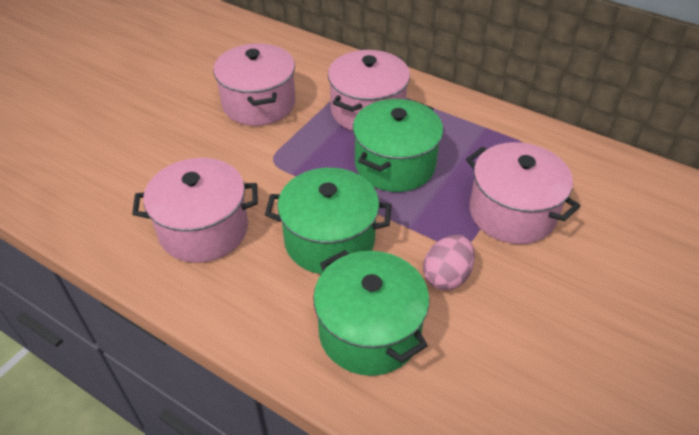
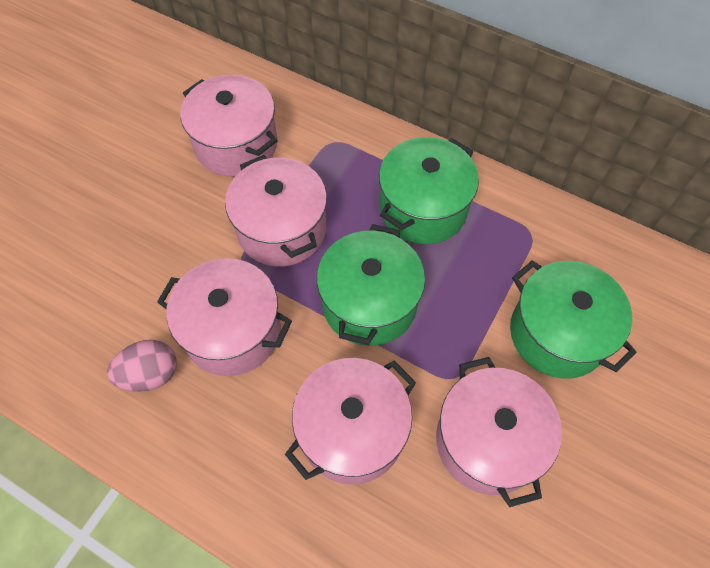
pink pot: 4 -> 5

